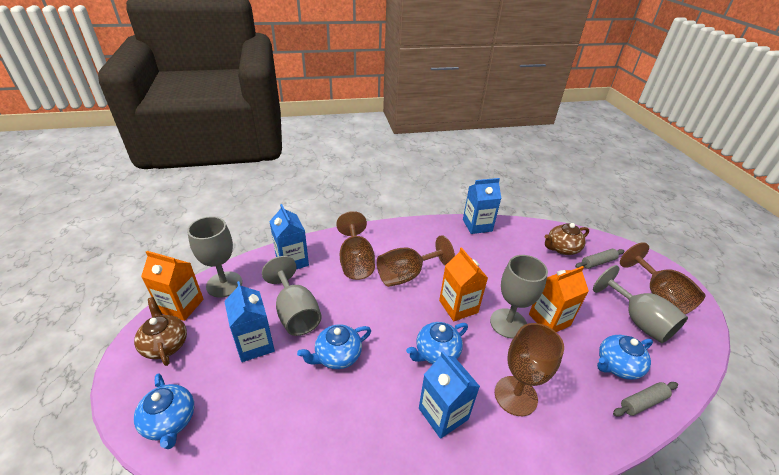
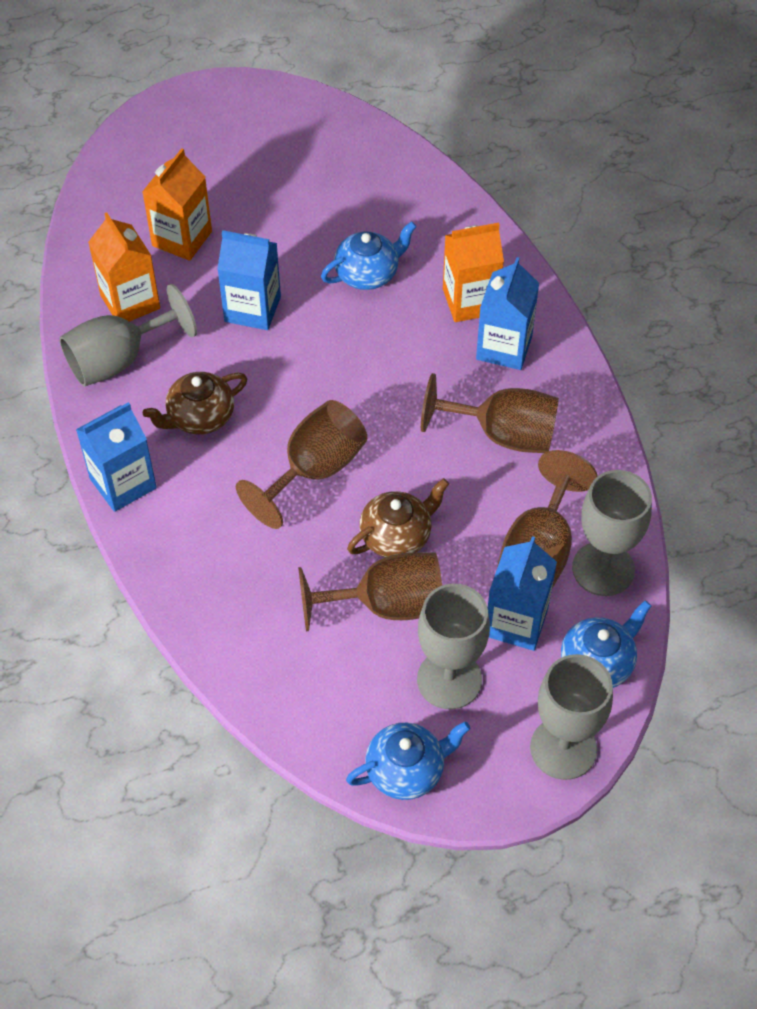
blue teapot: 4 -> 3
grey rolling pin: 2 -> 0

